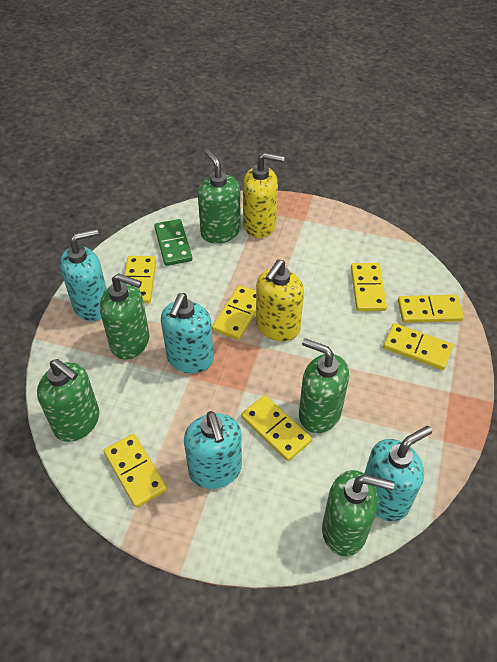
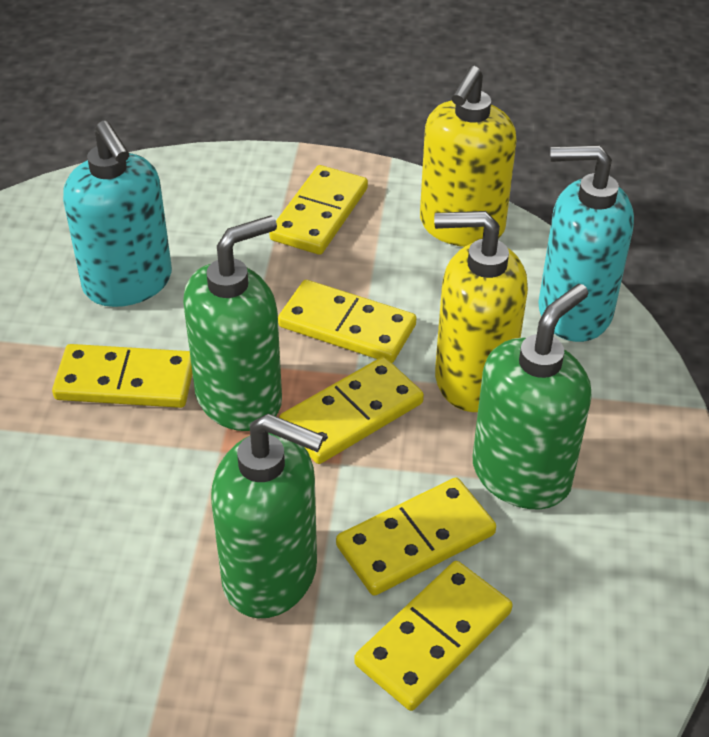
green domino: 1 -> 0
green soap dispenser: 5 -> 3
turquoise soap dispenser: 4 -> 2
yellow domino: 7 -> 6

